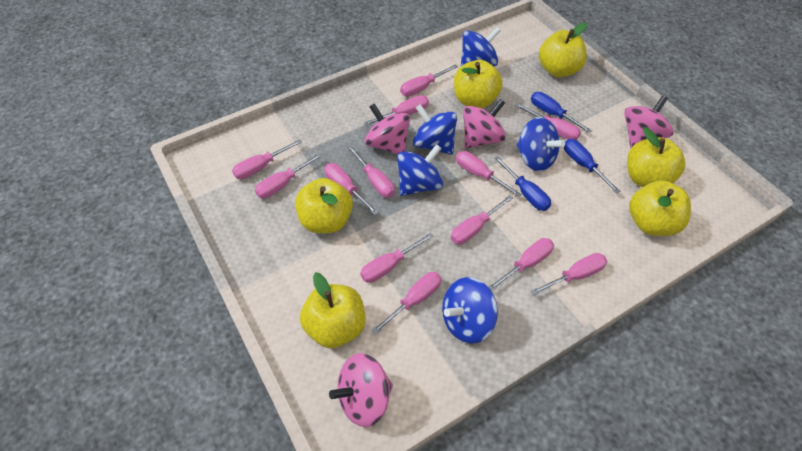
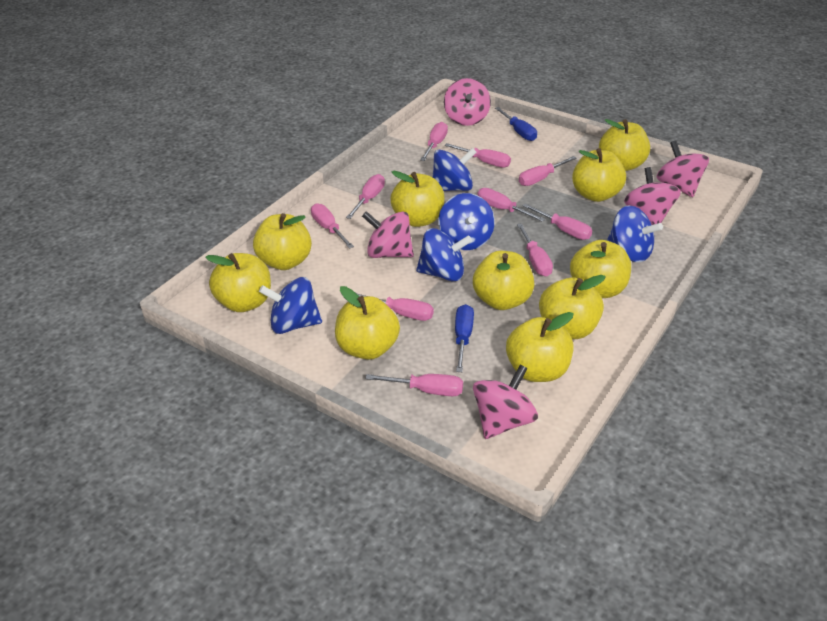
blue screwdriver: 3 -> 2
pink screwdriver: 13 -> 10
pink spinning top: 4 -> 5
yellow apple: 6 -> 10

